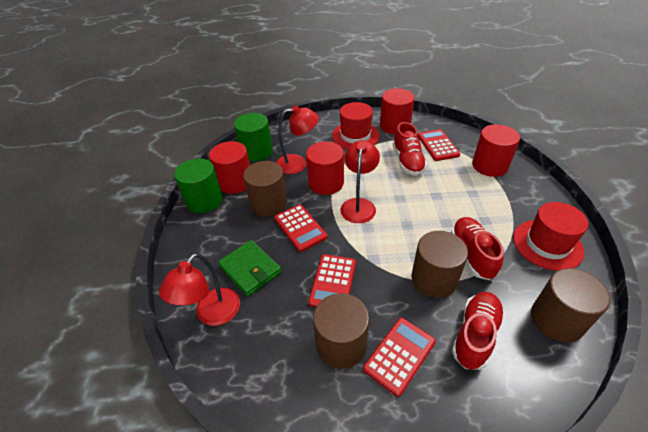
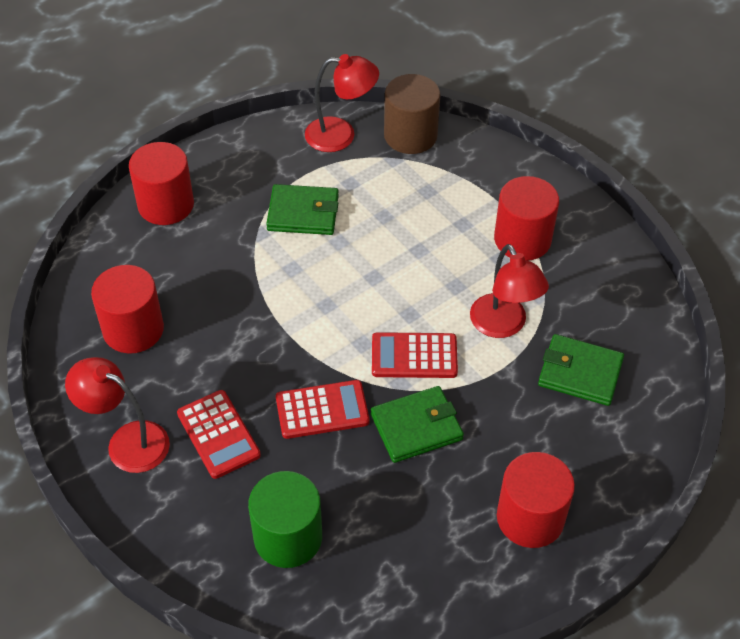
brown cylinder: 4 -> 1
green cylinder: 2 -> 1
green wallet: 1 -> 3
red calculator: 4 -> 3
red hat: 2 -> 0
red shoe: 3 -> 0

